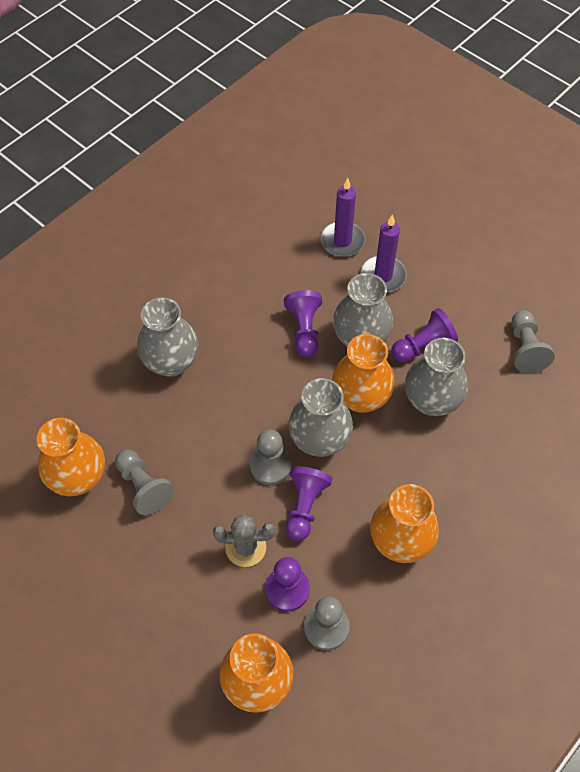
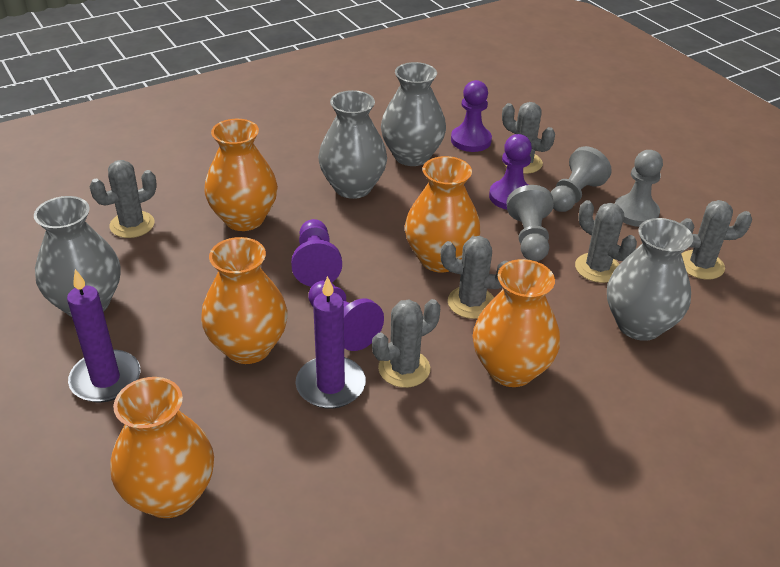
grey cactus: 1 -> 6
grey pawn: 4 -> 3
orange vase: 4 -> 5

